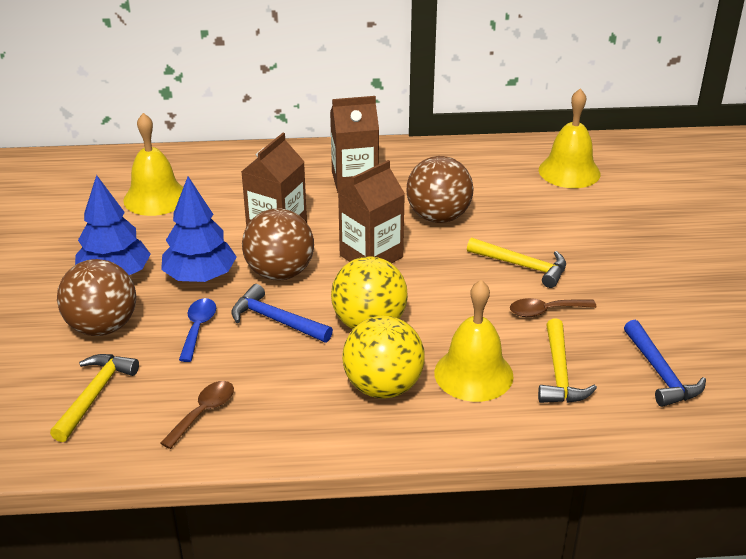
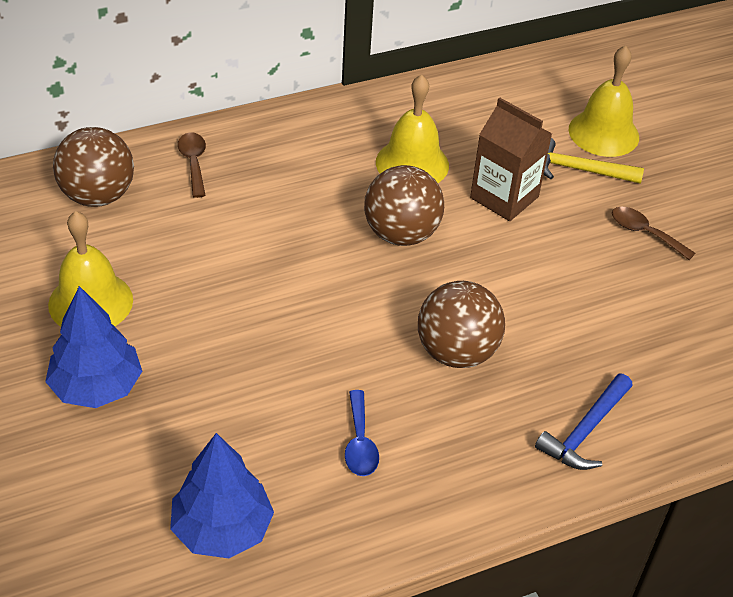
blue hammer: 2 -> 1
brown carton: 3 -> 1
yellow ball: 2 -> 0
yellow hammer: 3 -> 1

